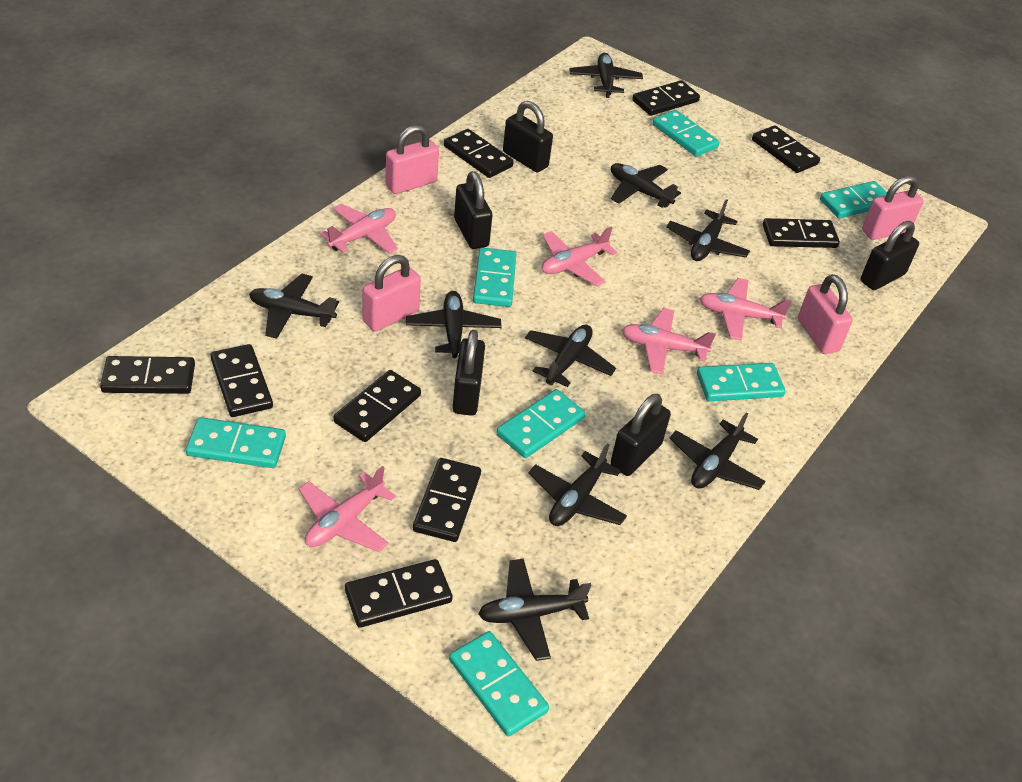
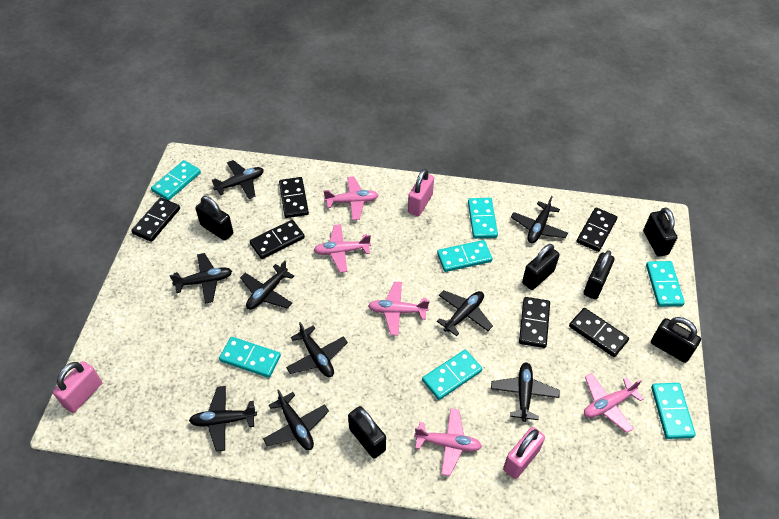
black domino: 9 -> 6
black padlock: 5 -> 6
pink padlock: 4 -> 3

